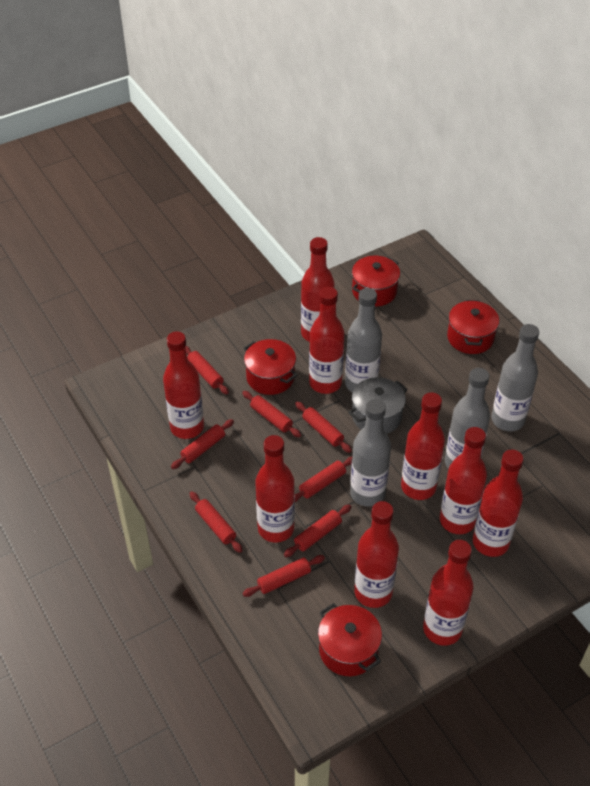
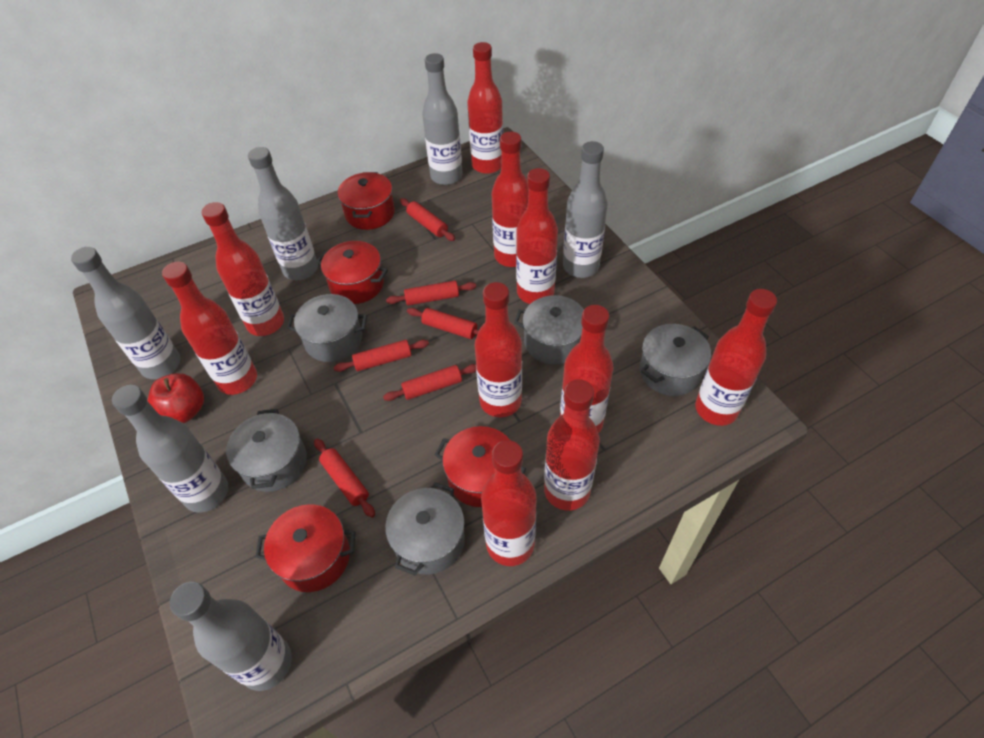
grey bottle: 4 -> 6
grey pot: 1 -> 5
red apple: 0 -> 1
red bottle: 9 -> 10
red rolling pin: 8 -> 6

